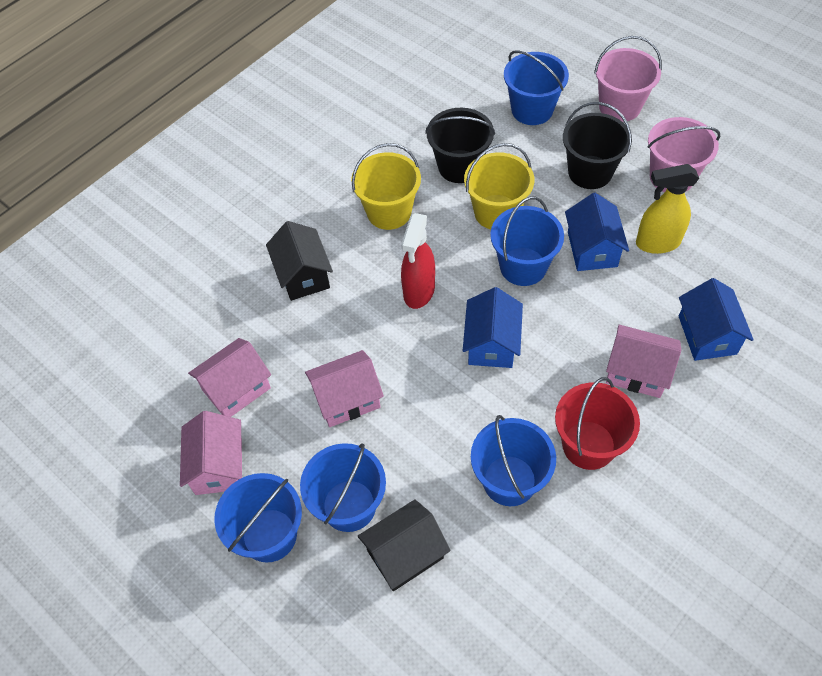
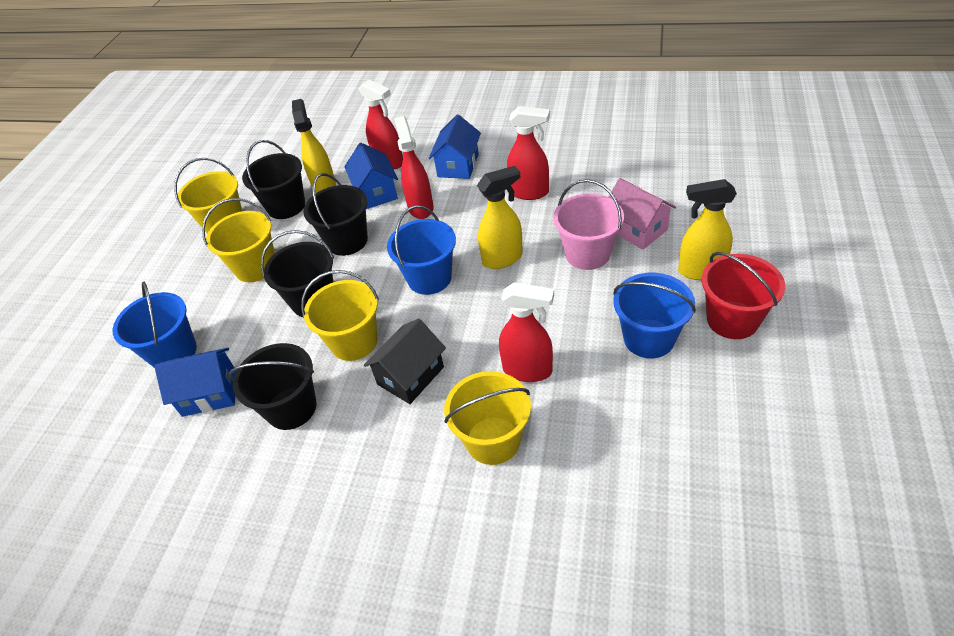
black bucket: 2 -> 4
black house: 2 -> 1
blue bucket: 5 -> 3
pink bucket: 2 -> 1
pink house: 4 -> 1
red spray bottle: 1 -> 4
yellow bucket: 2 -> 4
yellow spray bottle: 1 -> 3

